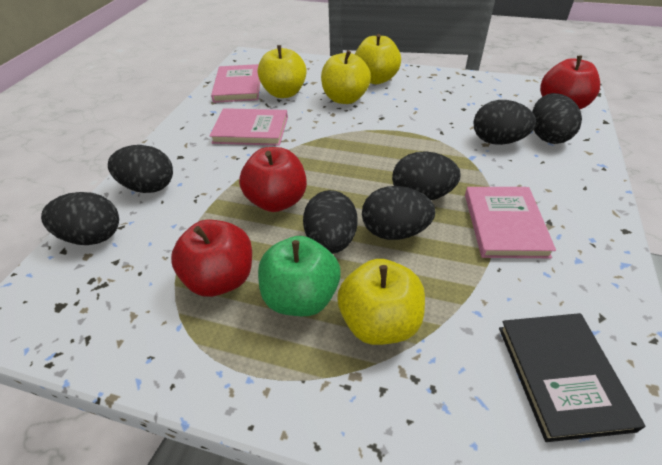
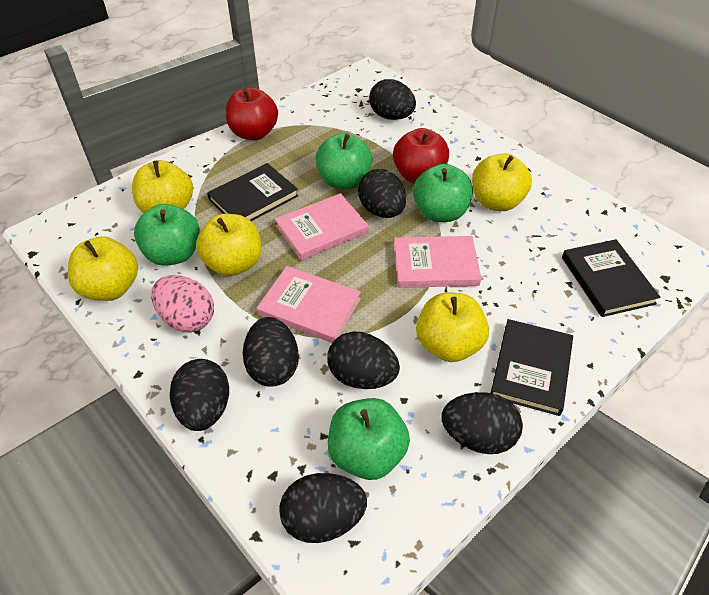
black book: 1 -> 3
green apple: 1 -> 4
pink egg: 0 -> 1
red apple: 3 -> 2
yellow apple: 4 -> 5

